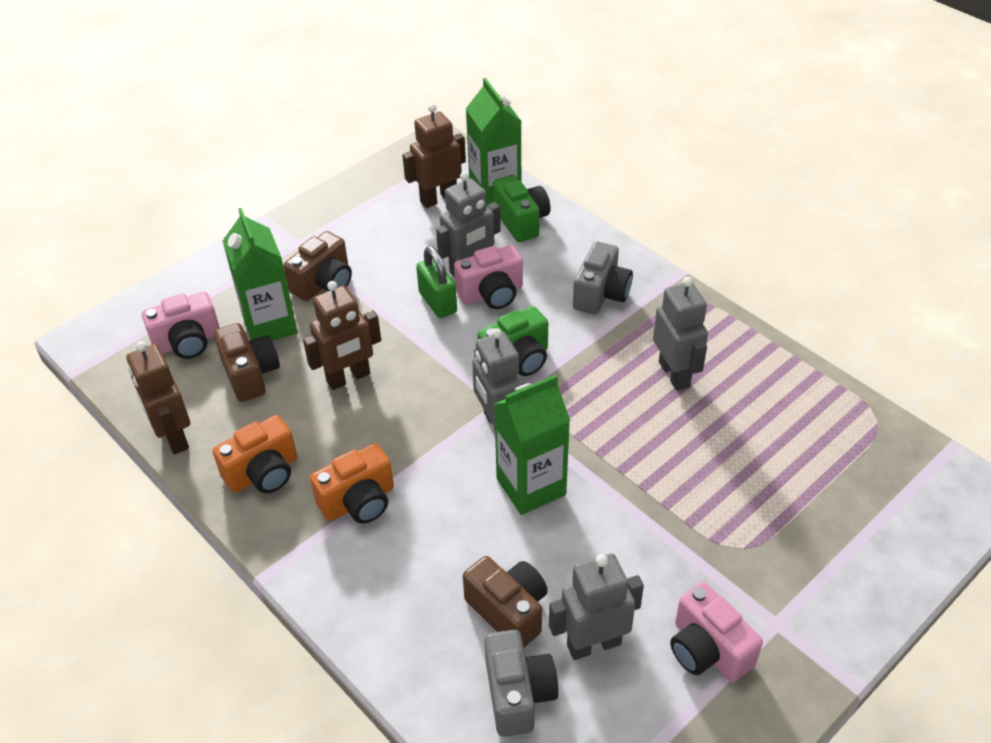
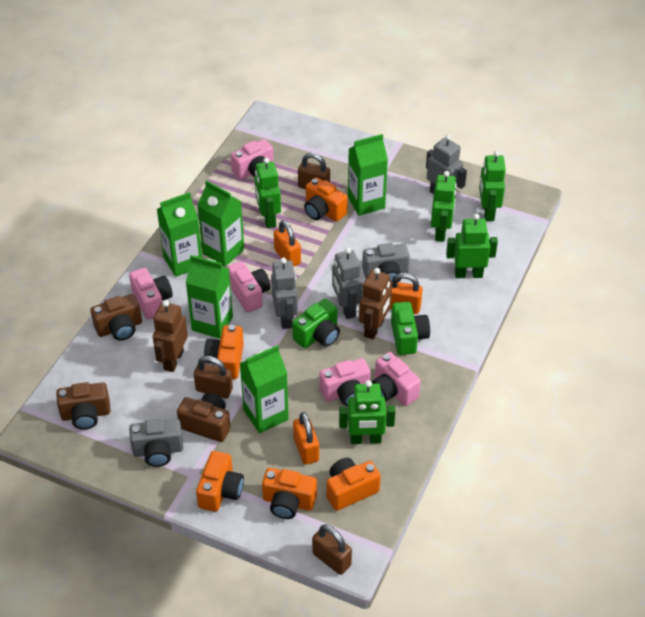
brown padlock: 0 -> 3
brown robot: 3 -> 2
green carton: 3 -> 5
green padlock: 1 -> 0
green robot: 0 -> 5
grey robot: 4 -> 3
orange camera: 2 -> 5
orange padlock: 0 -> 3
pink camera: 3 -> 5

